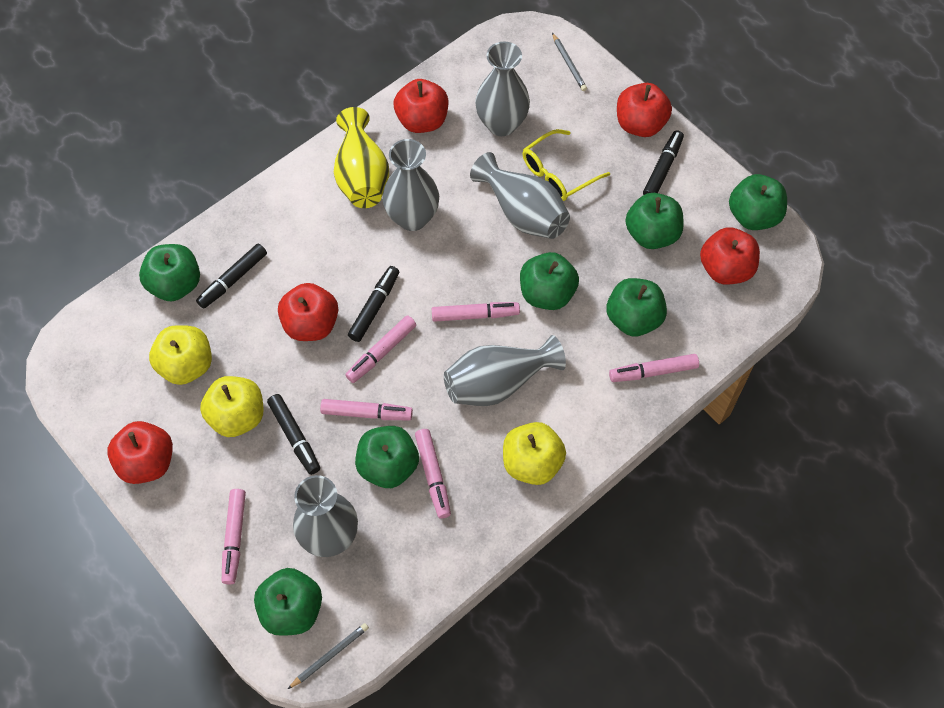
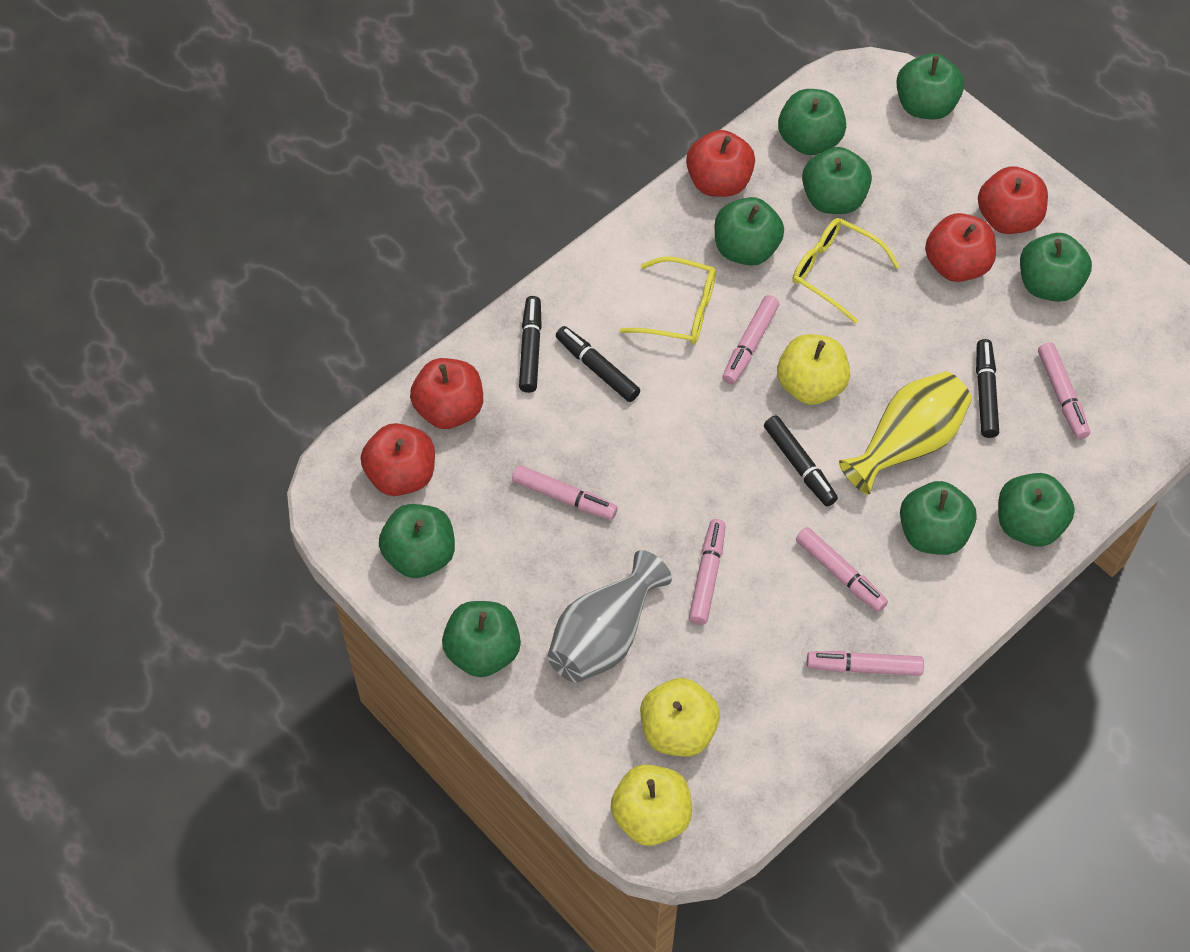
green apple: 7 -> 9
grey pencil: 2 -> 0
grey vase: 5 -> 1
yellow glasses: 1 -> 2

